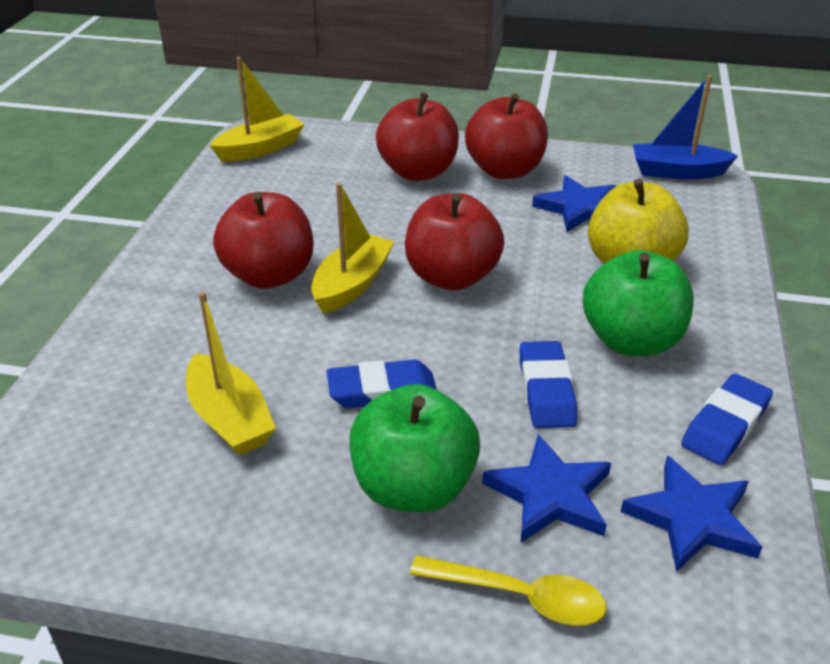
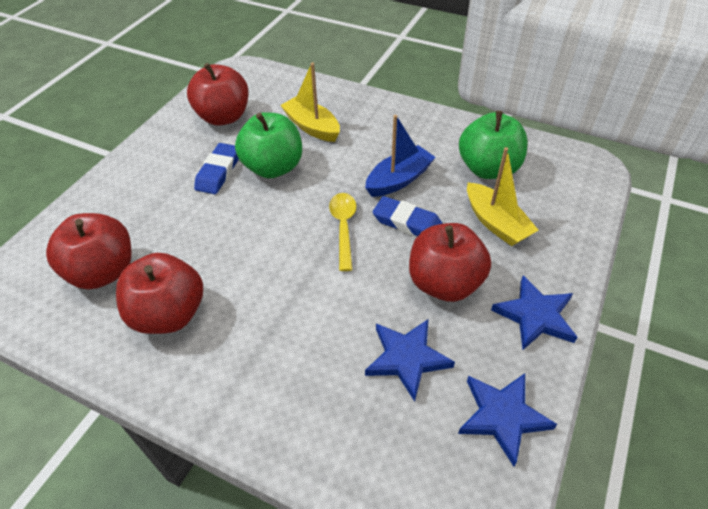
blue eraser: 3 -> 2
yellow apple: 1 -> 0
yellow boat: 3 -> 2

